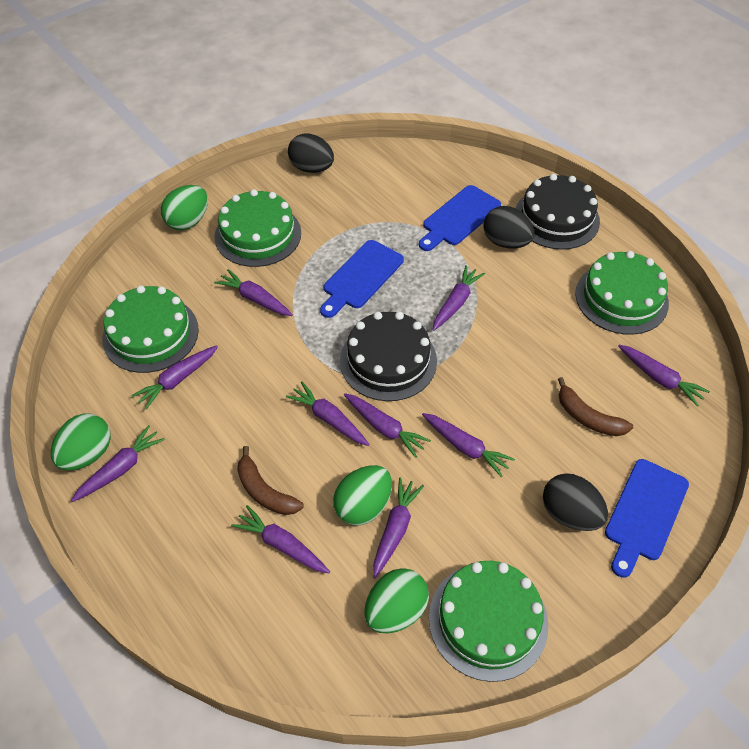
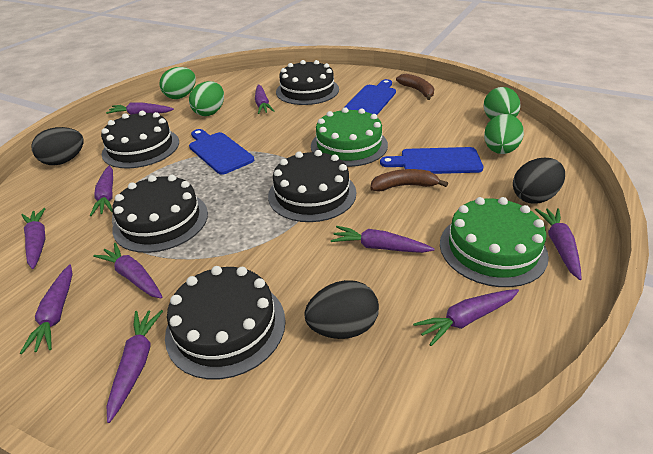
black cake: 2 -> 5
green cake: 4 -> 2

